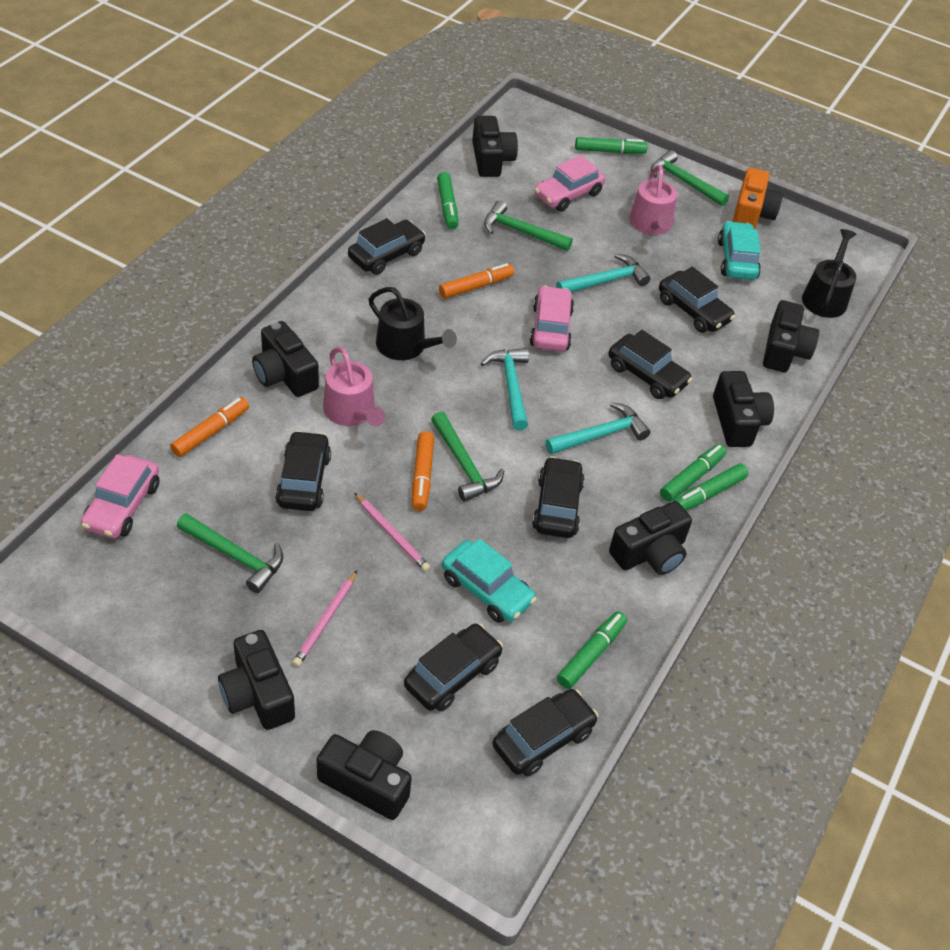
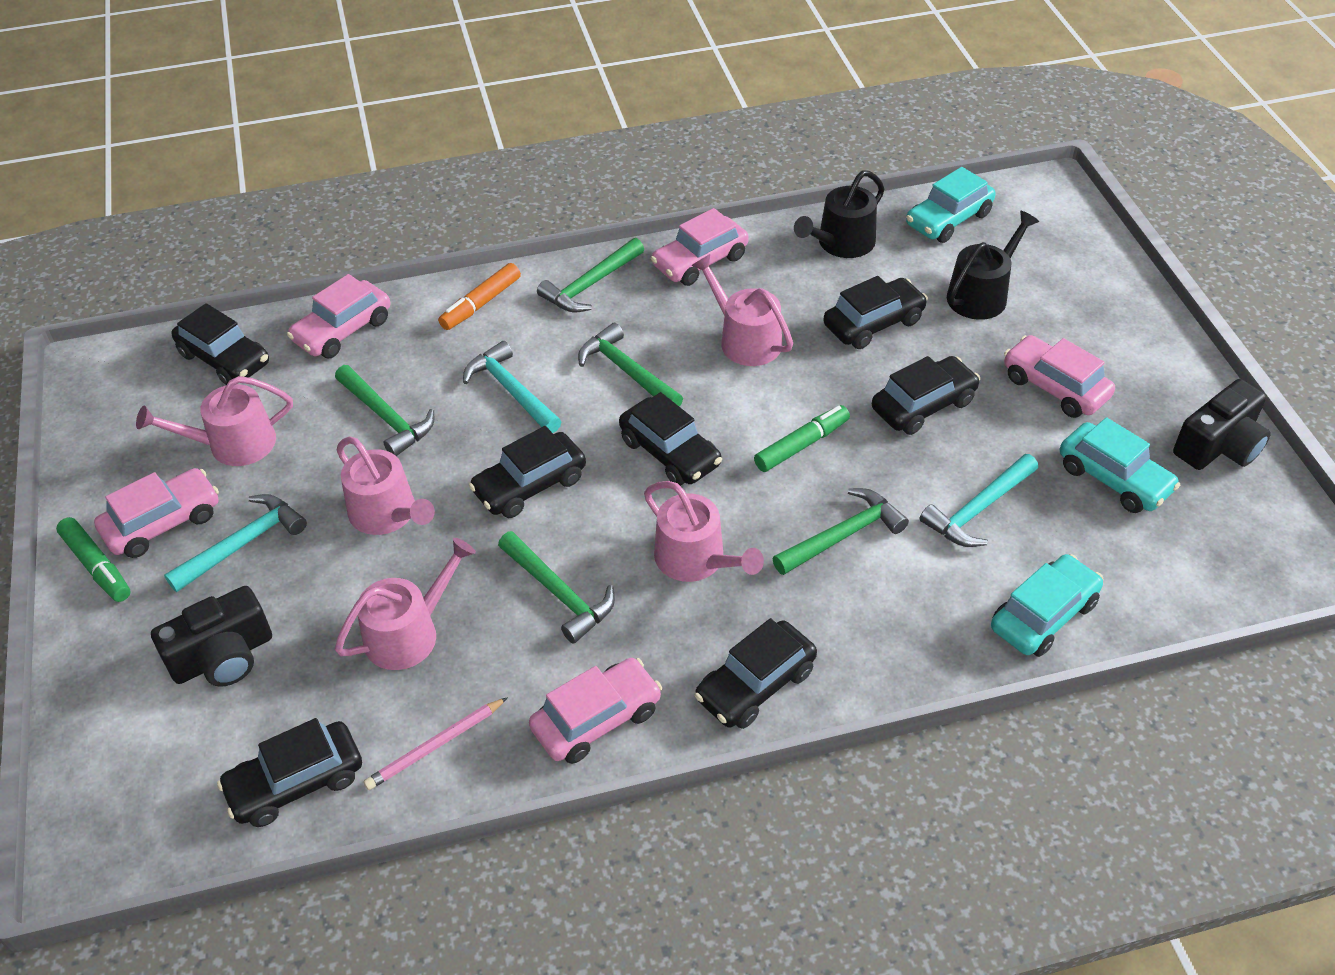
black camera: 7 -> 2
green hammer: 4 -> 5
green marker: 5 -> 2
orange camera: 1 -> 0
orange marker: 3 -> 1
pink car: 3 -> 5
pink pencil: 2 -> 1
pink watering can: 2 -> 5
turquoise car: 2 -> 3

